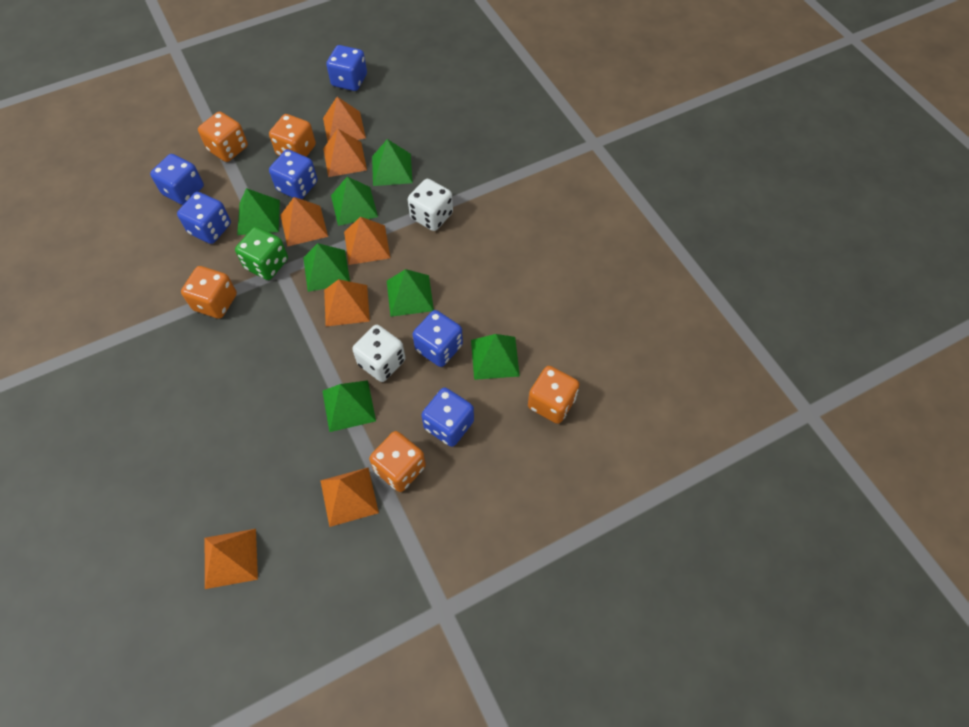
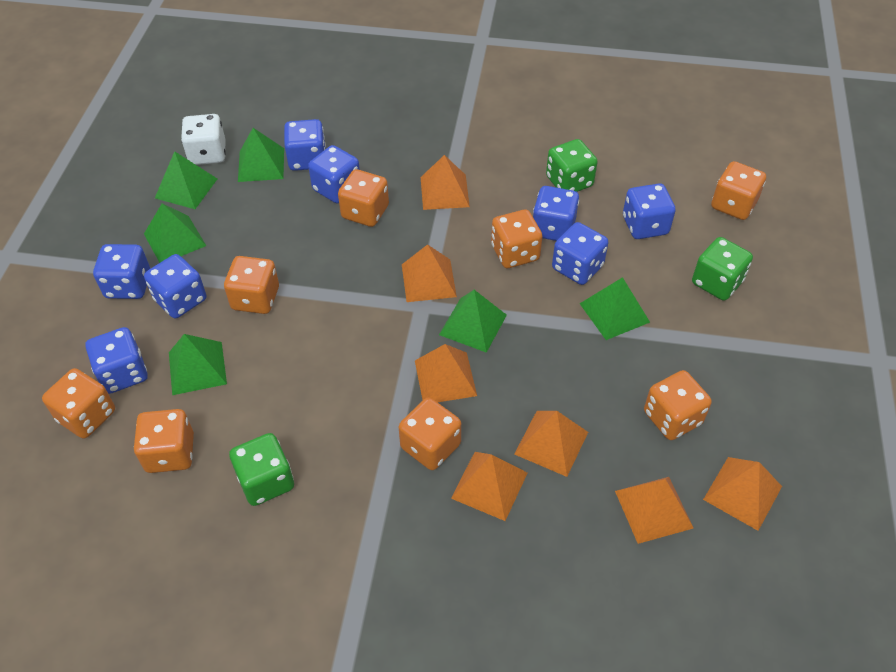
blue dice: 6 -> 8
green dice: 1 -> 3
green pyramid: 7 -> 6
orange dice: 5 -> 8
white dice: 2 -> 1

